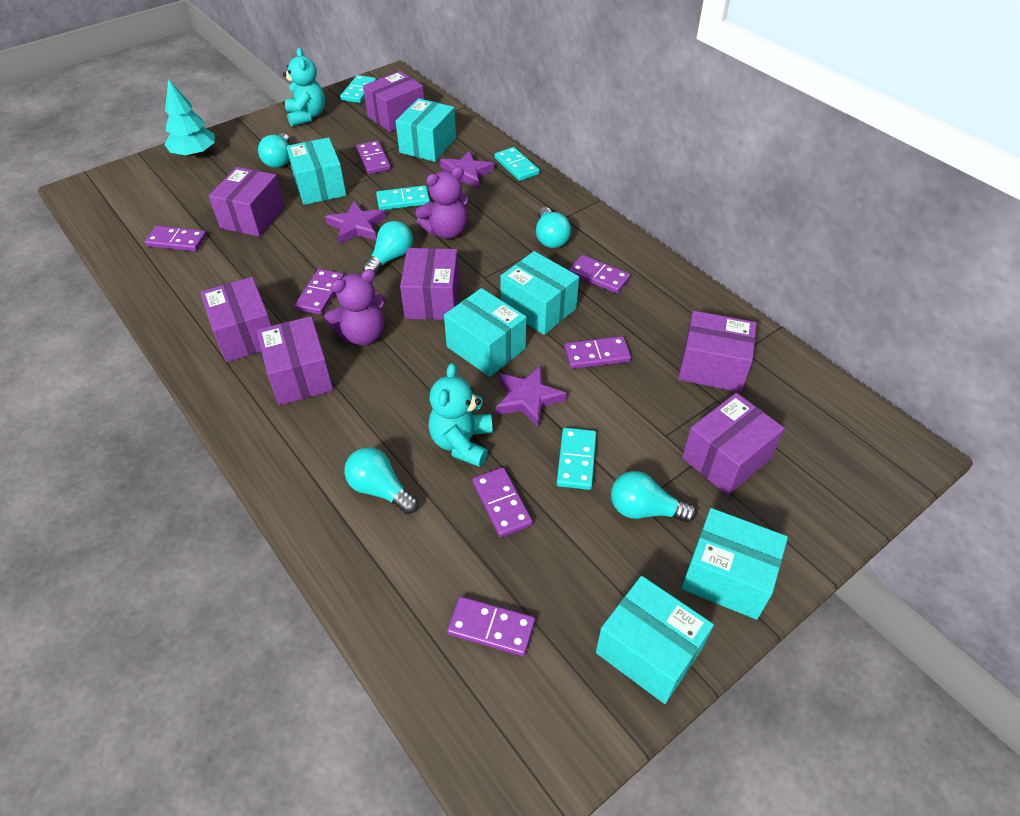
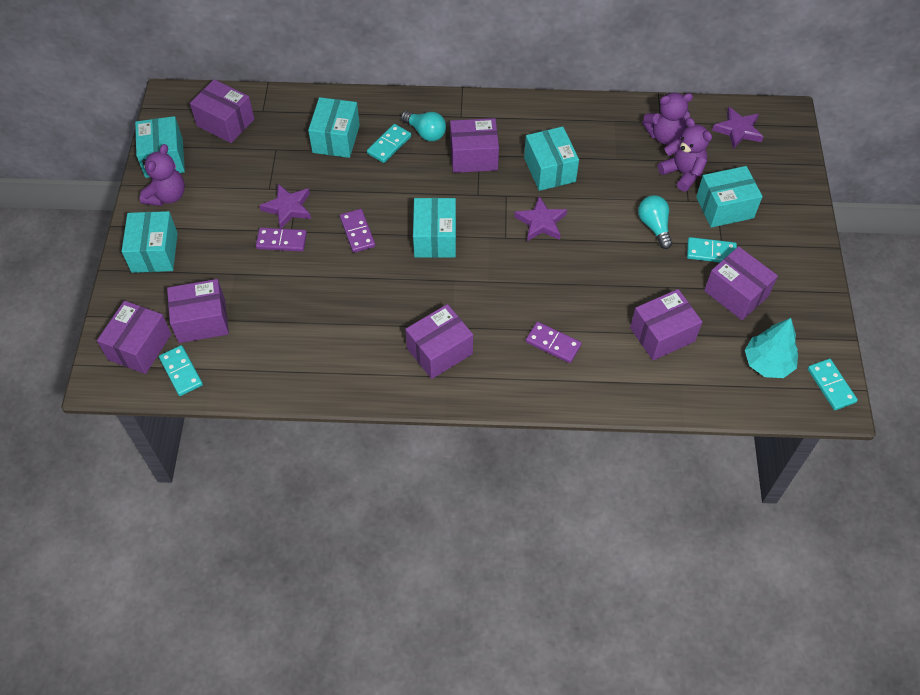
purple domino: 7 -> 3
purple teddy bear: 2 -> 3
turquoise light bulb: 5 -> 2
turquoise teddy bear: 2 -> 0

